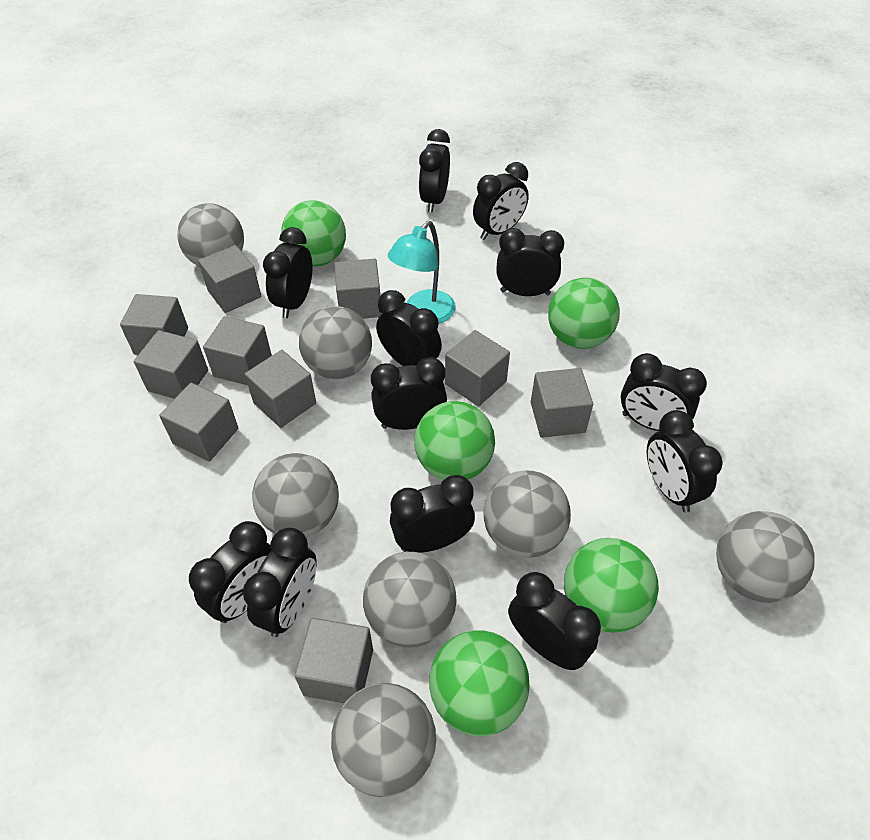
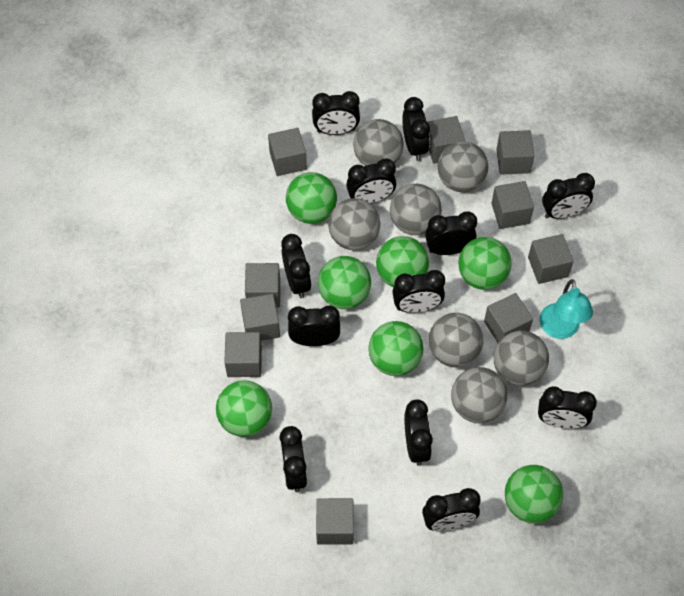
green ball: 5 -> 7

